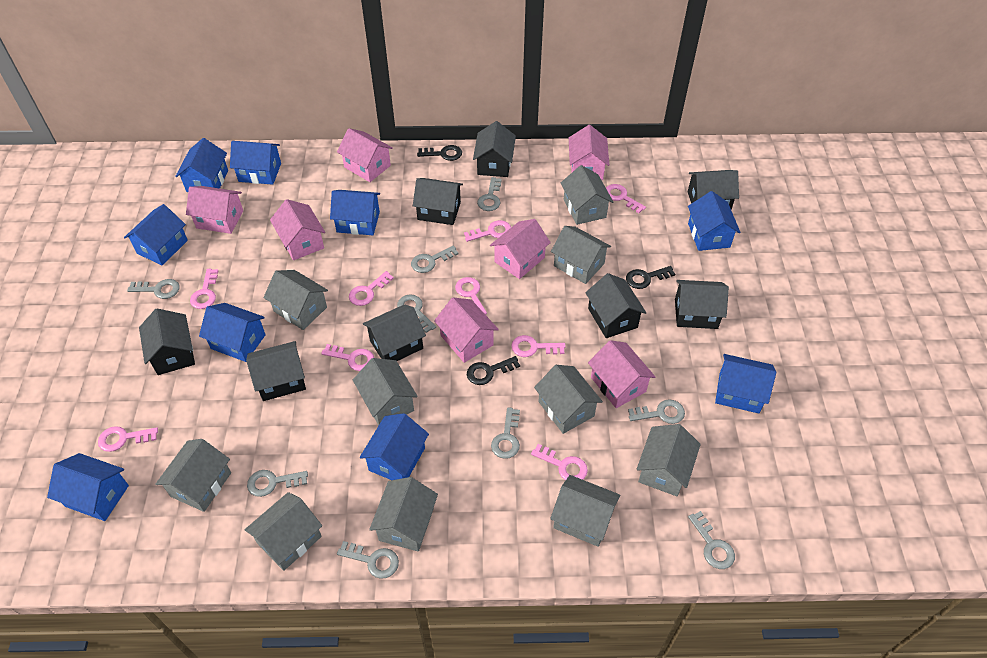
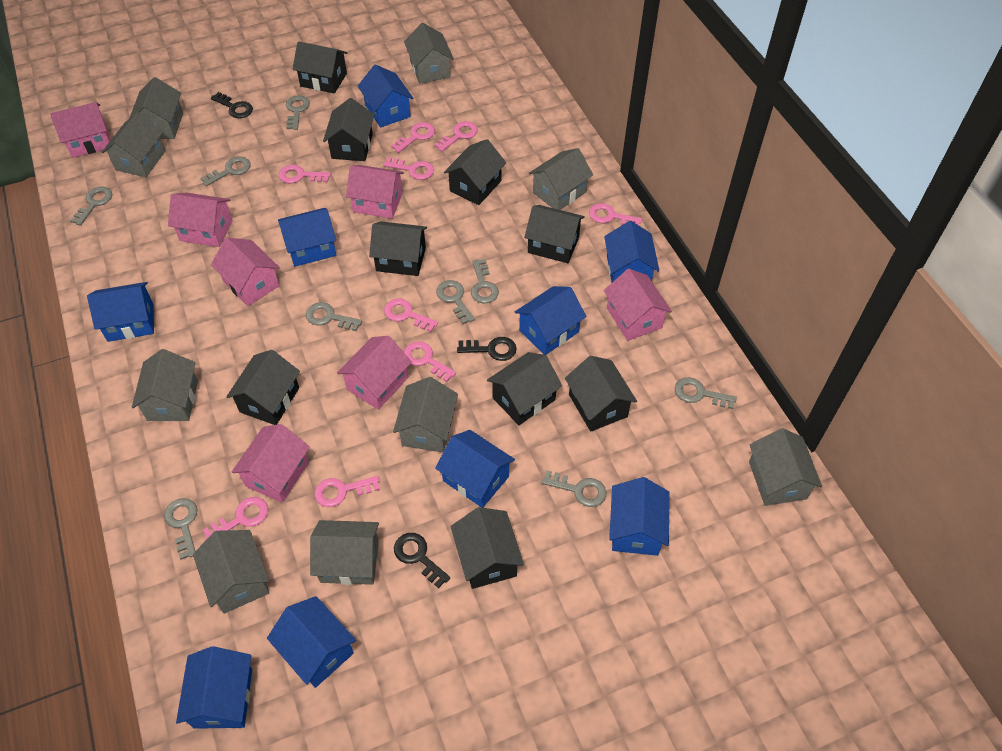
black house: 8 -> 9
grey house: 10 -> 9

